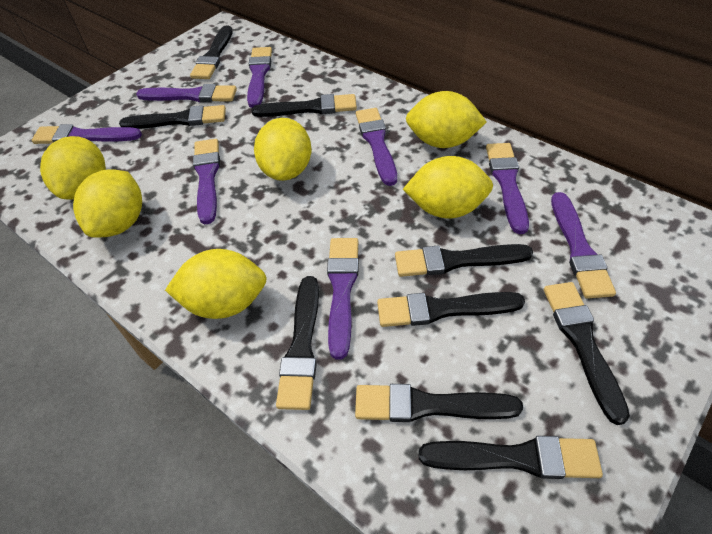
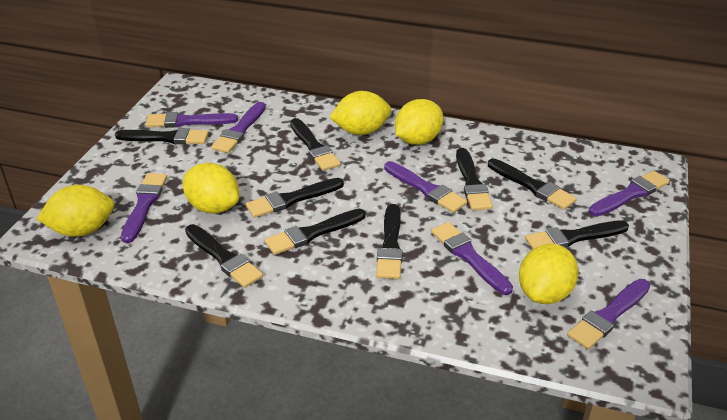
purple brush: 8 -> 7
yellow lemon: 6 -> 5

